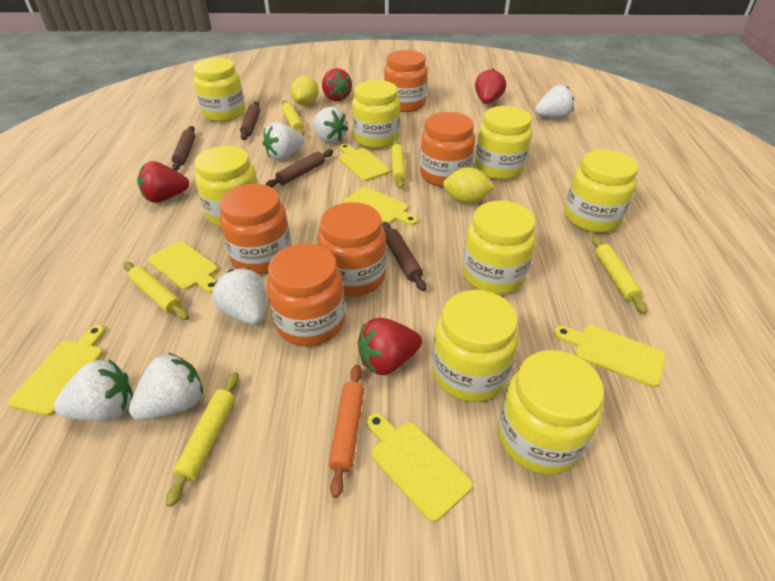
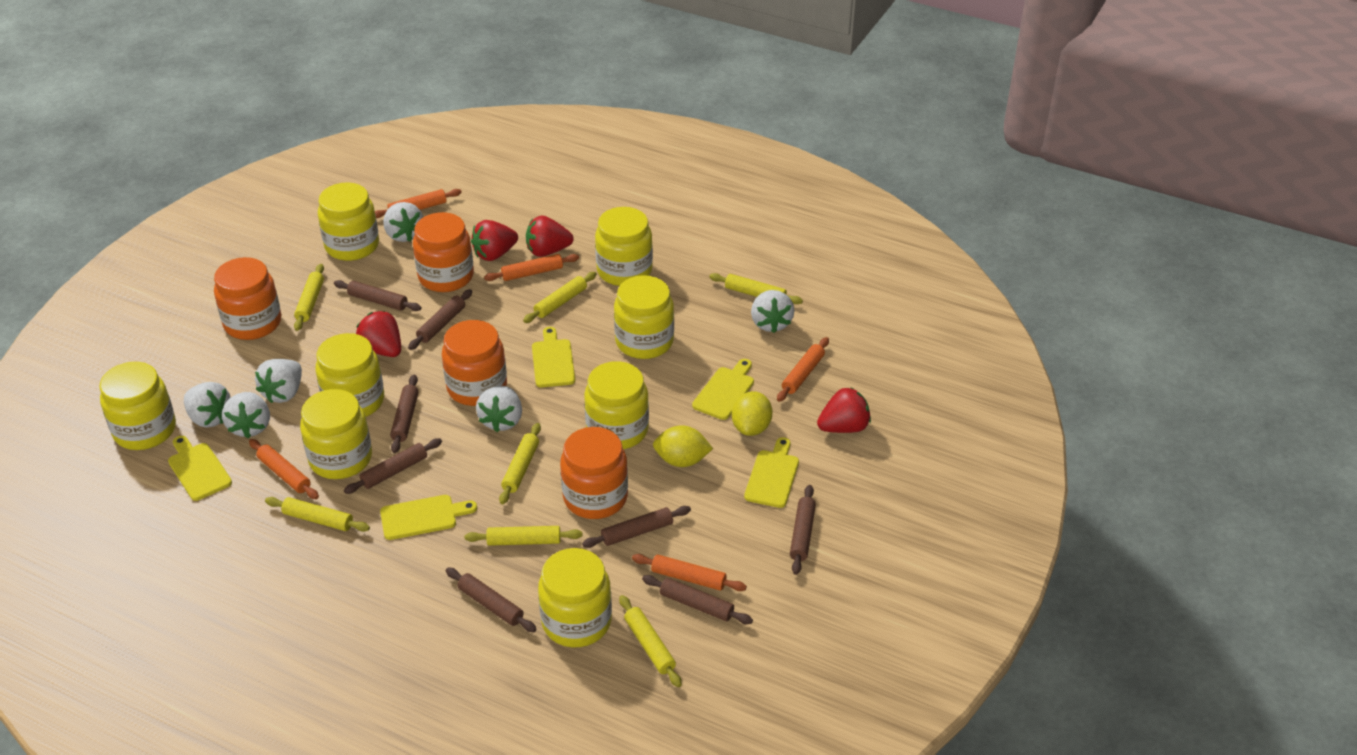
brown rolling pin: 4 -> 8
orange jar: 5 -> 4
orange rolling pin: 1 -> 5
yellow cutting board: 6 -> 5
yellow rolling pin: 5 -> 7

